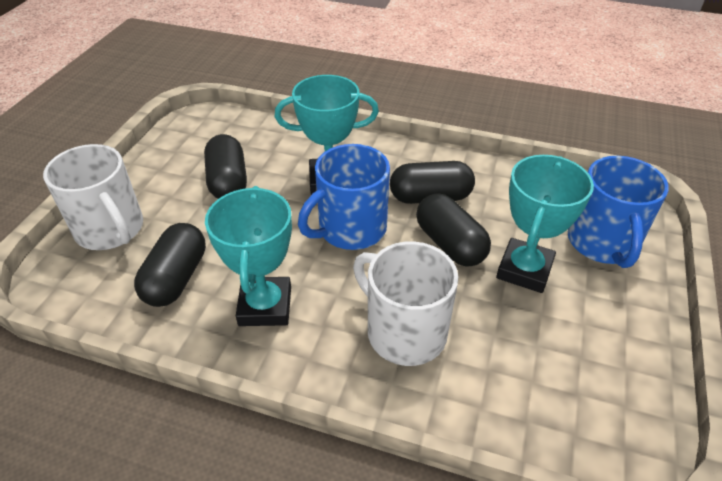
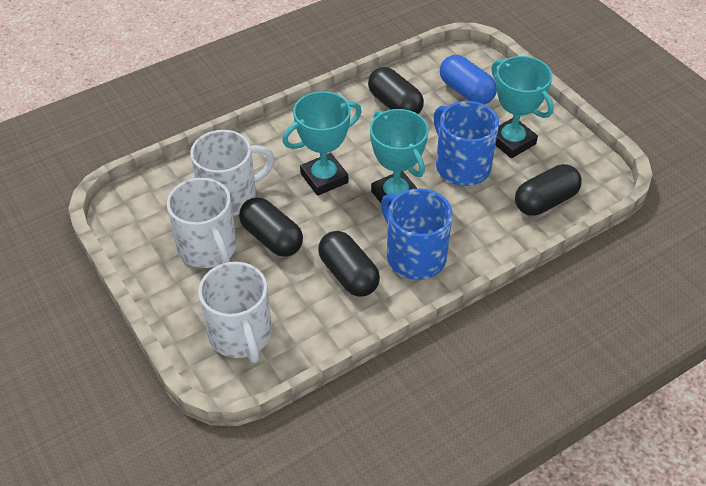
blue capsule: 0 -> 1
white mug: 2 -> 3

